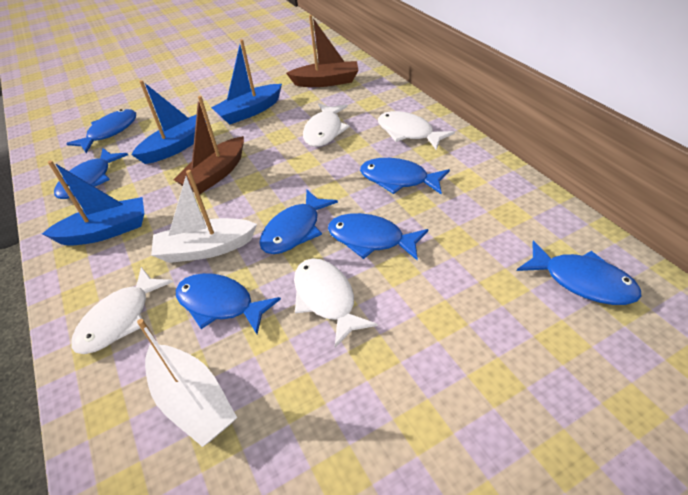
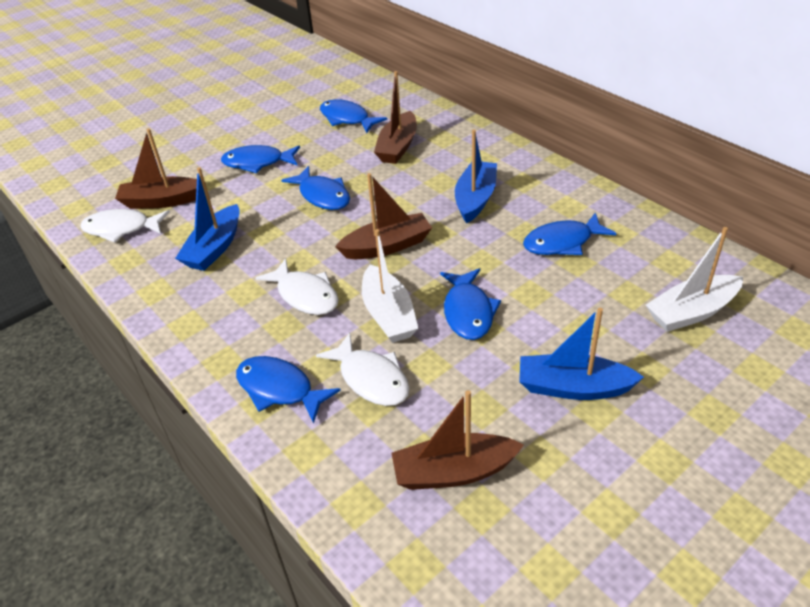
blue fish: 7 -> 6
brown boat: 2 -> 4
white fish: 4 -> 3

